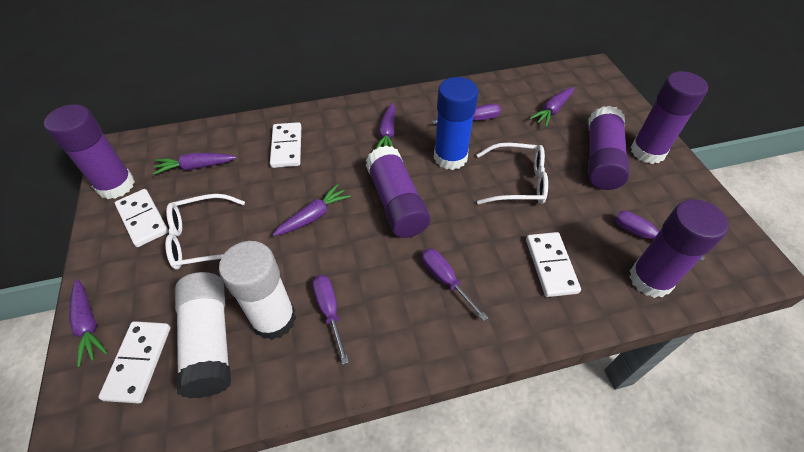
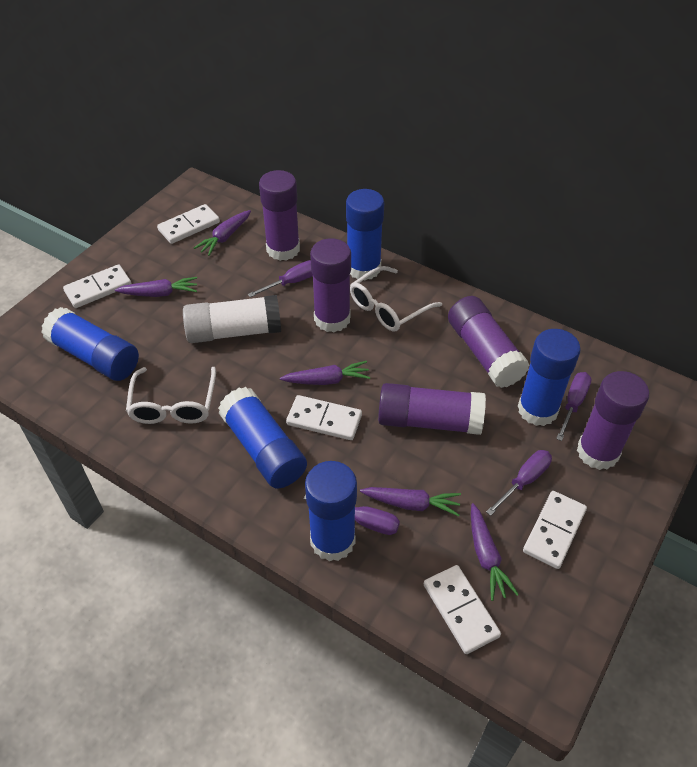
blue glue stick: 1 -> 5
white domino: 4 -> 5
white glue stick: 2 -> 1

